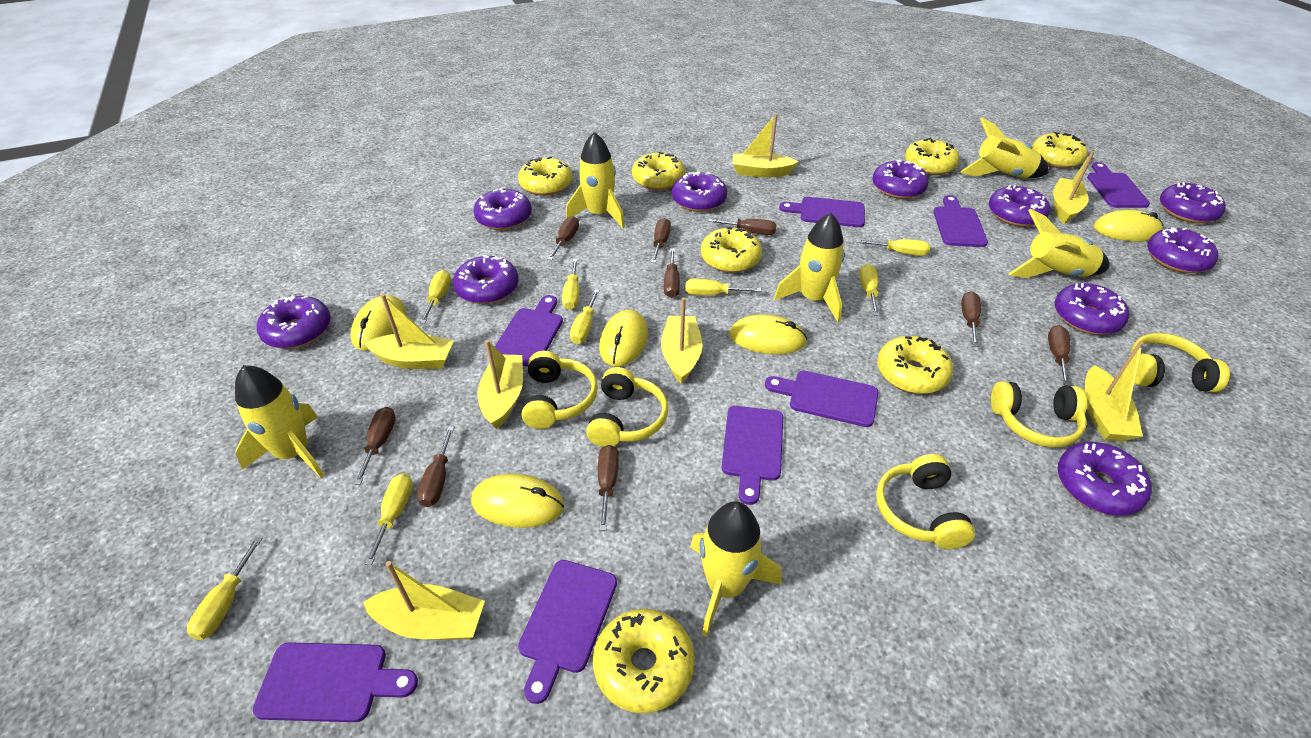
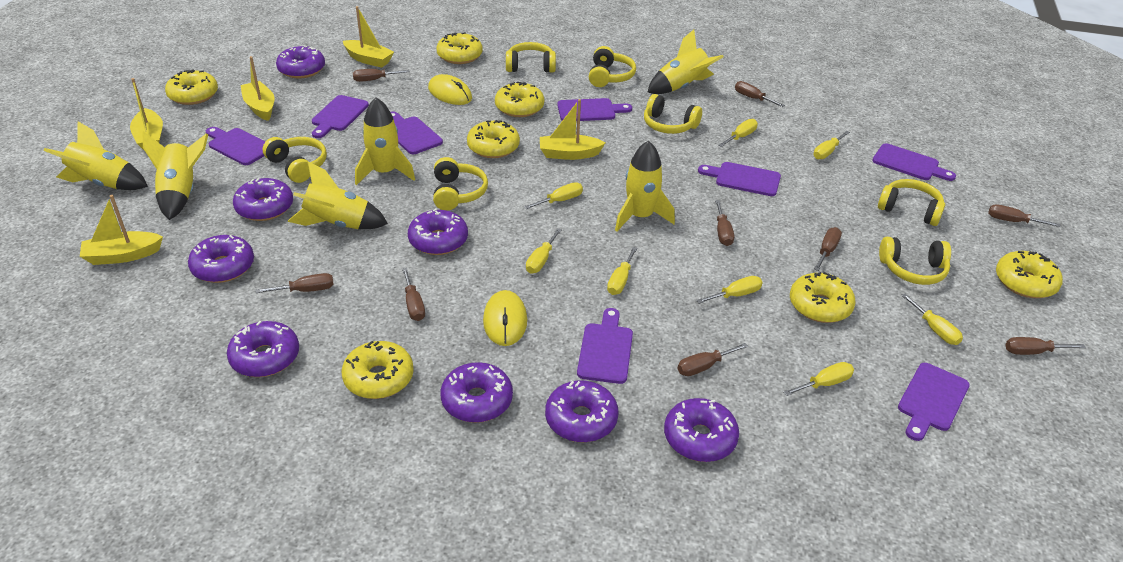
purple donut: 10 -> 8
yellow boat: 7 -> 5
yellow headphones: 5 -> 7
yellow mouse: 5 -> 2

